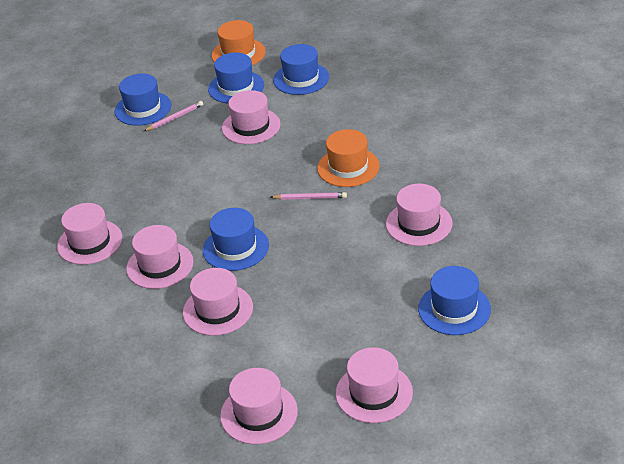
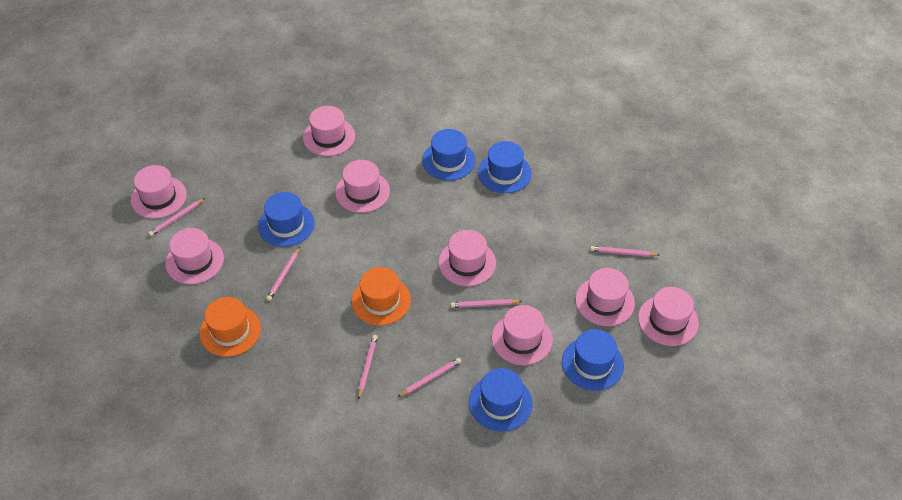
pink hat: 7 -> 8
pink pencil: 2 -> 6

